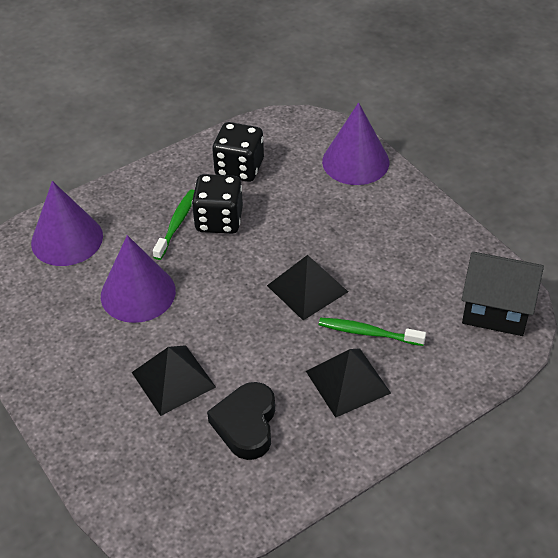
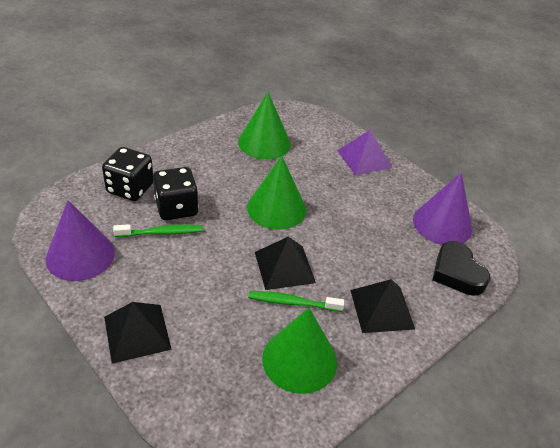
black house: 1 -> 0
green cone: 0 -> 3
purple cone: 3 -> 2
purple pyramid: 0 -> 1

